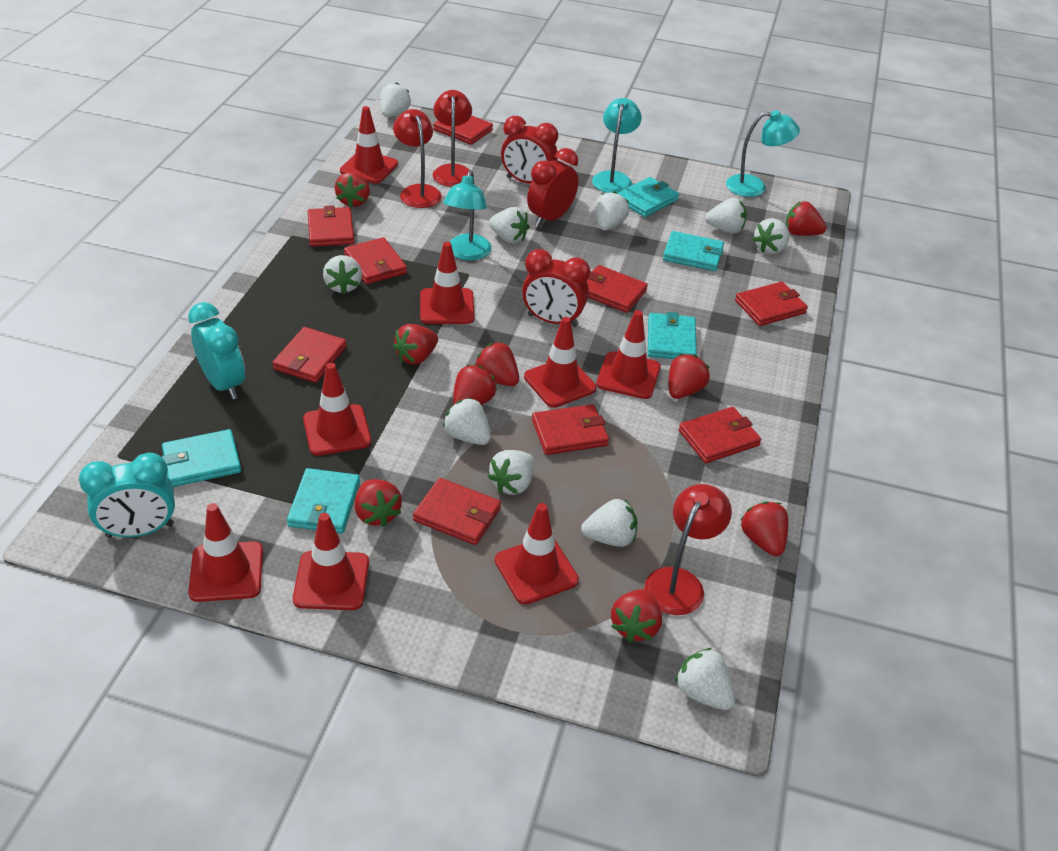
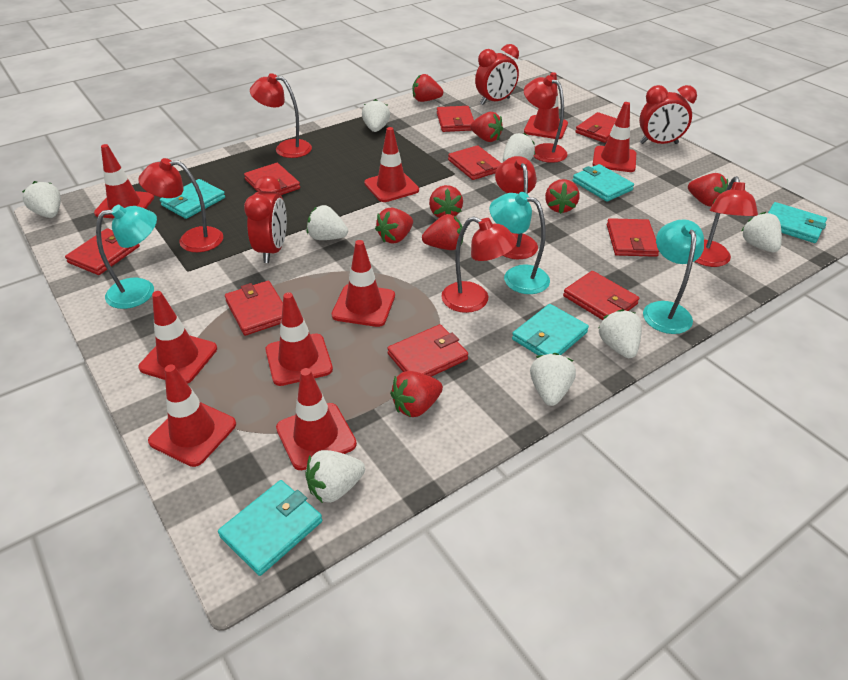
red lamp: 3 -> 6
red strawberry: 9 -> 8
red traffic cone: 8 -> 9
turquoise clock: 2 -> 0
white strawberry: 10 -> 8

